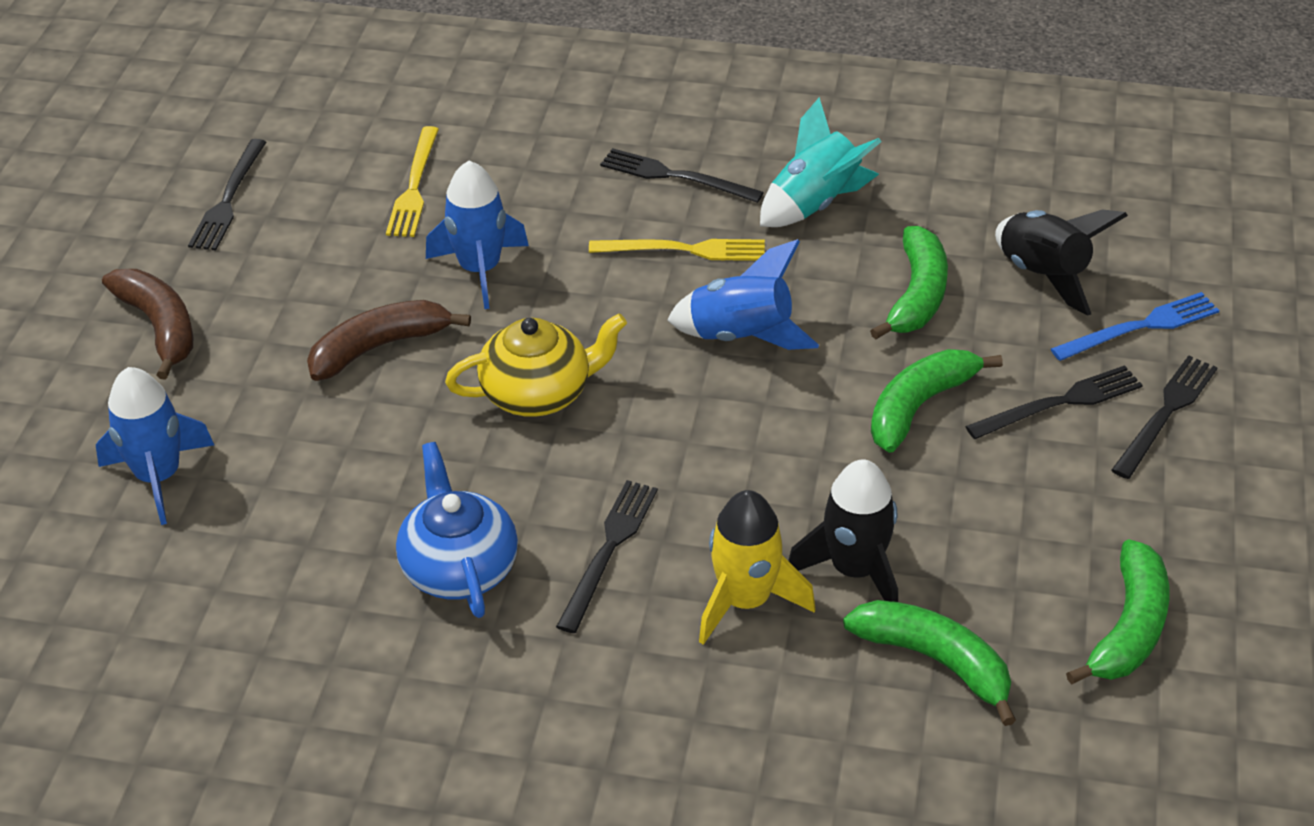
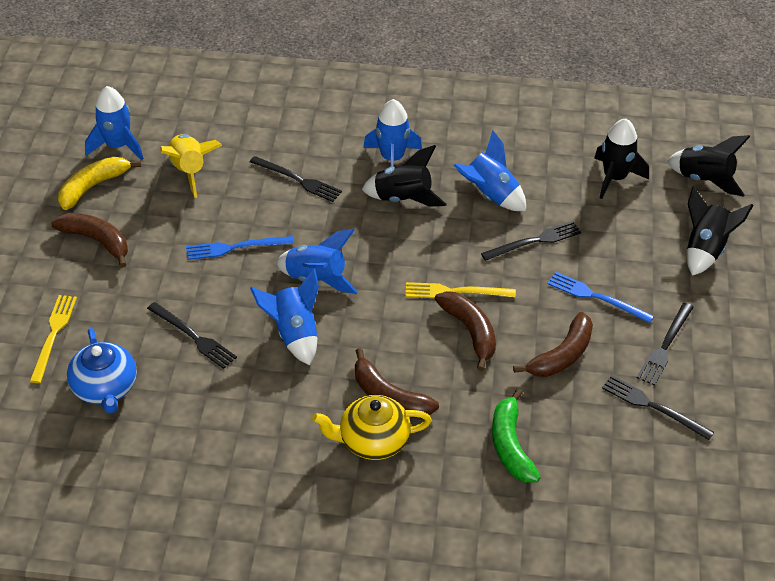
black rocket: 2 -> 4
blue fork: 1 -> 2
blue rocket: 3 -> 5
brown banana: 2 -> 4
green banana: 4 -> 1
turquoise rocket: 1 -> 0
yellow banana: 0 -> 1

